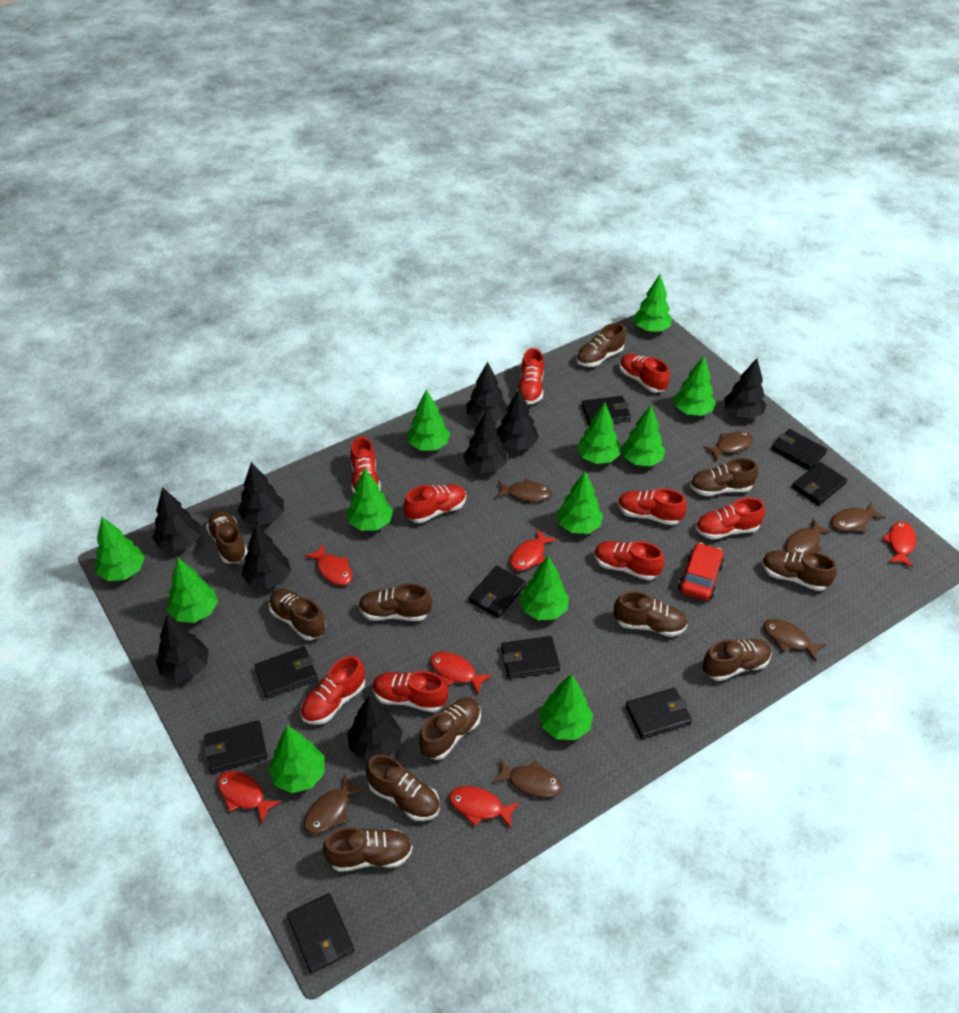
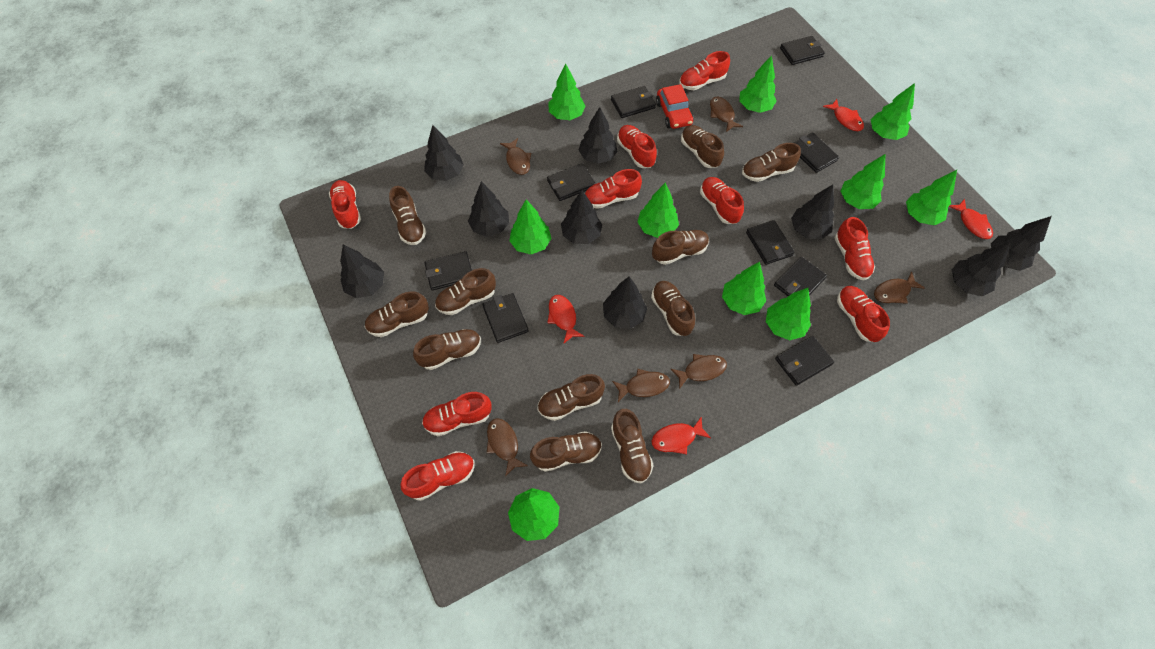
brown fish: 7 -> 6
green tree: 12 -> 10
red fish: 6 -> 4

